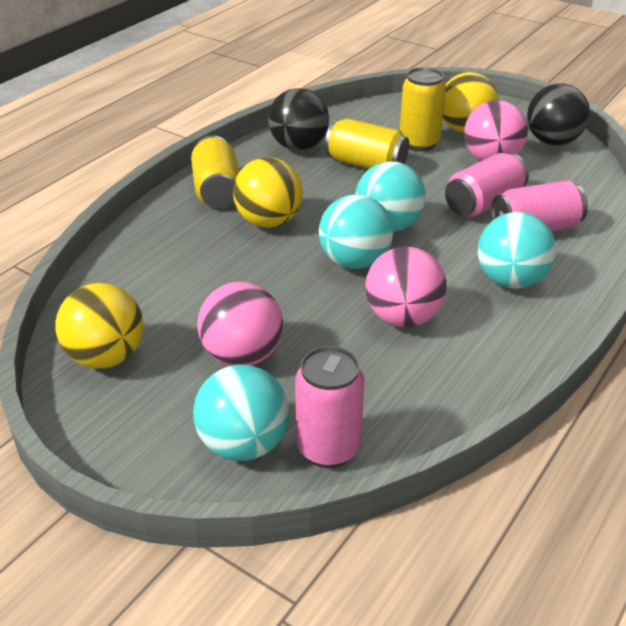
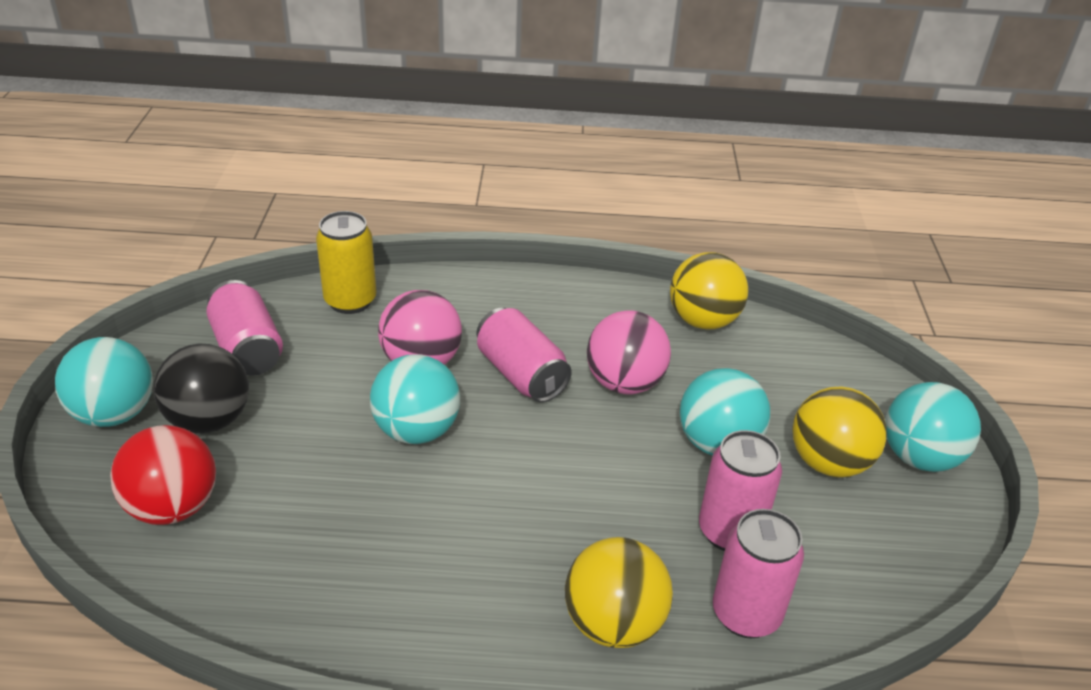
black ball: 2 -> 1
pink ball: 3 -> 2
pink can: 3 -> 4
red ball: 0 -> 1
yellow can: 3 -> 1

